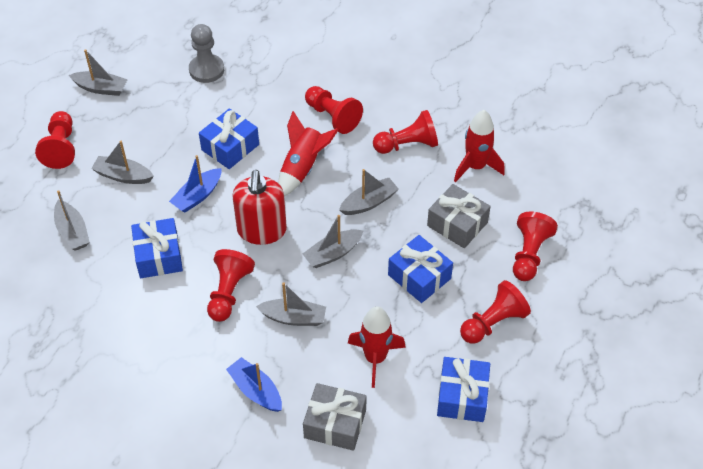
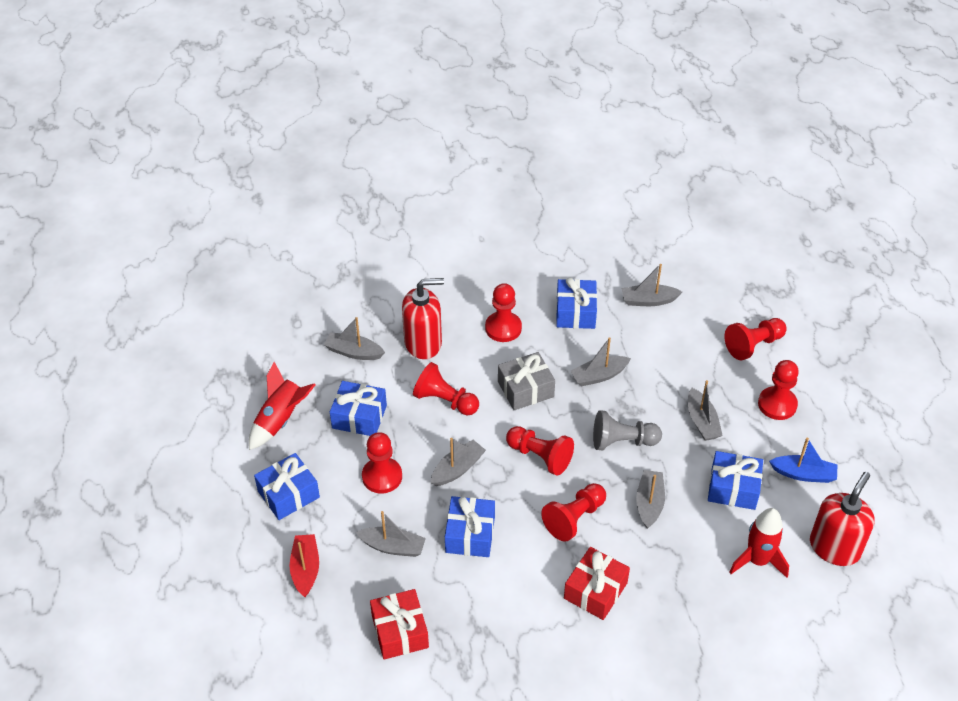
blue boat: 2 -> 1
blue gift: 4 -> 5
grey boat: 6 -> 7
grey gift: 2 -> 1
red boat: 0 -> 1
red gift: 0 -> 2
red pawn: 6 -> 7
red rocket: 3 -> 2
red soap dispenser: 1 -> 2

